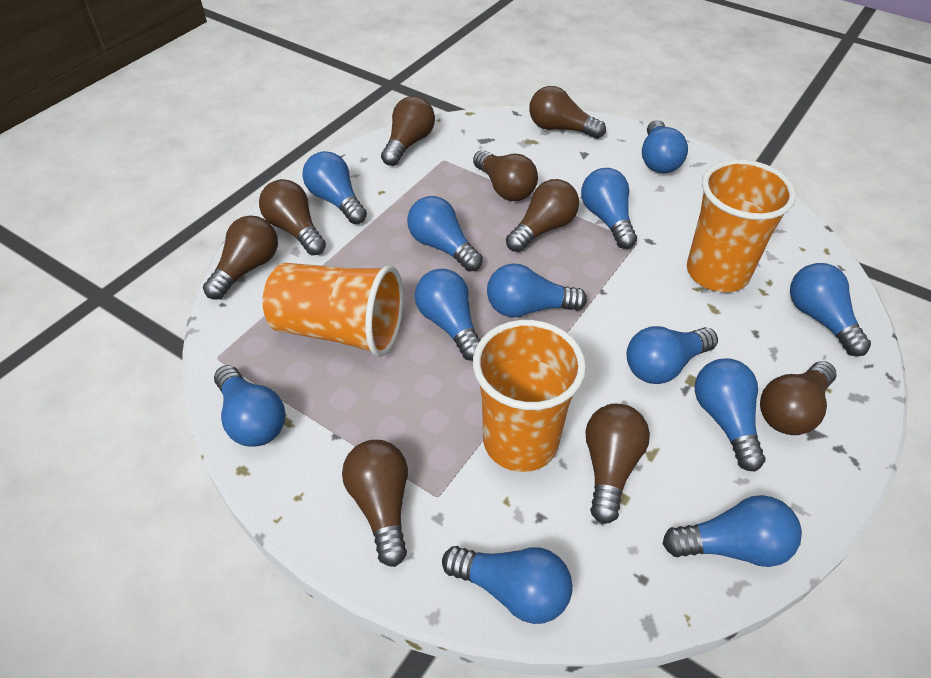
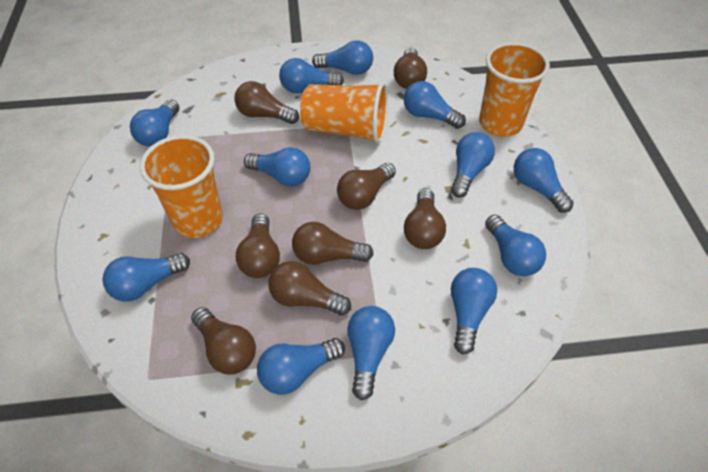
brown light bulb: 9 -> 8

